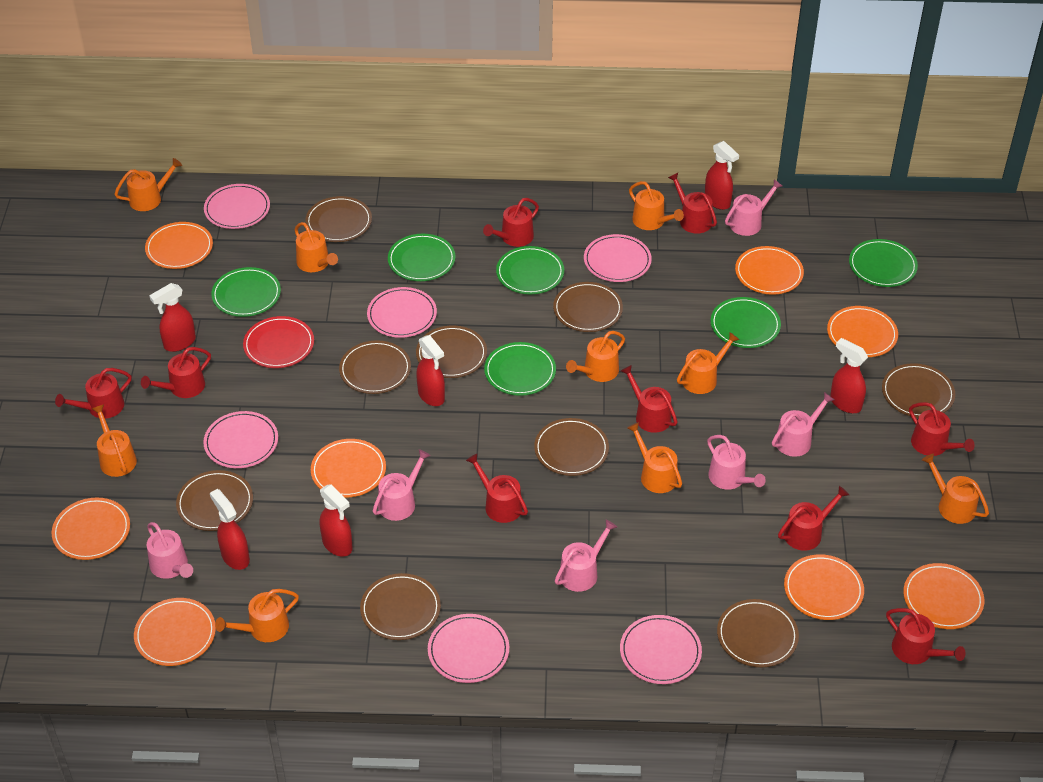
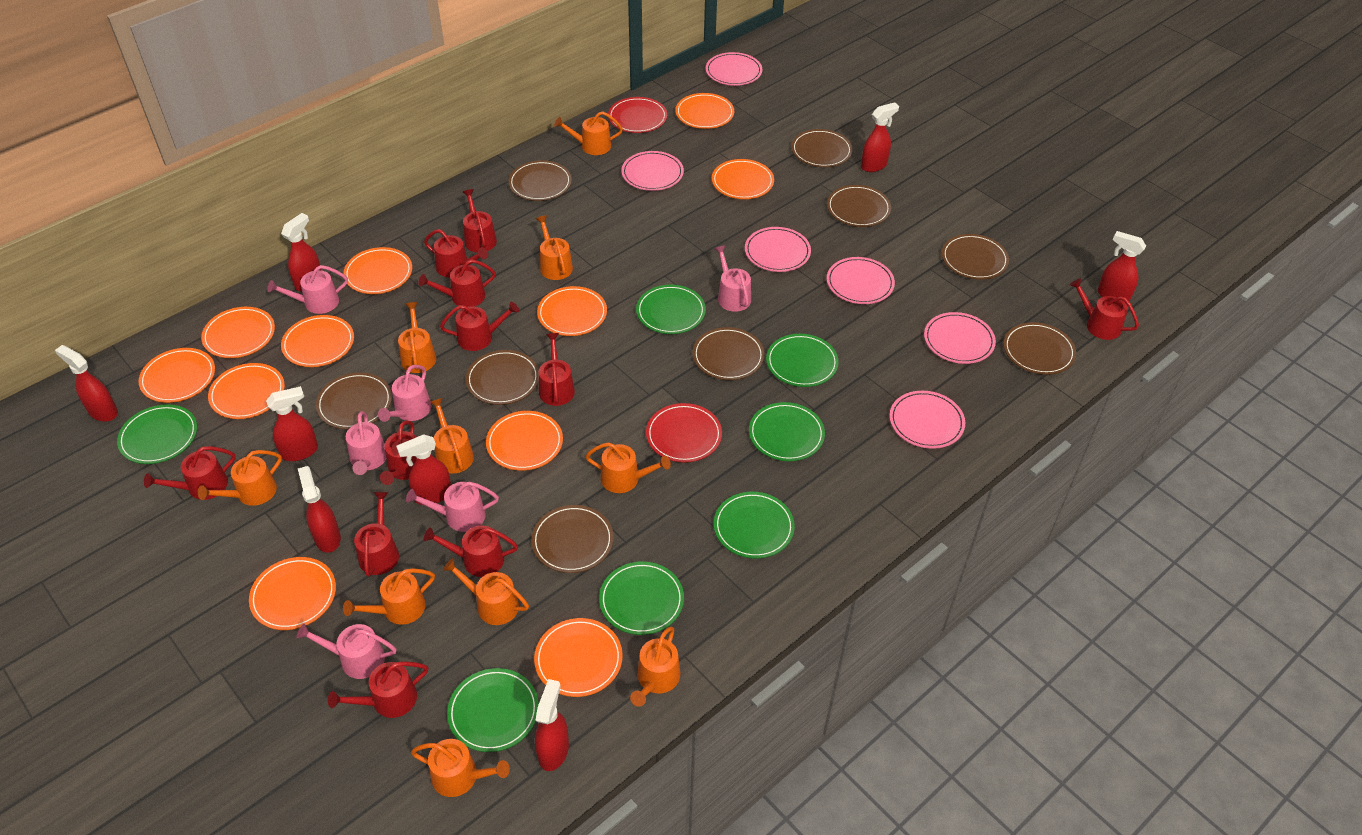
green plate: 6 -> 7
orange plate: 8 -> 11
orange watering can: 9 -> 10
red plate: 1 -> 2
red spray bottle: 6 -> 8
red watering can: 9 -> 11

